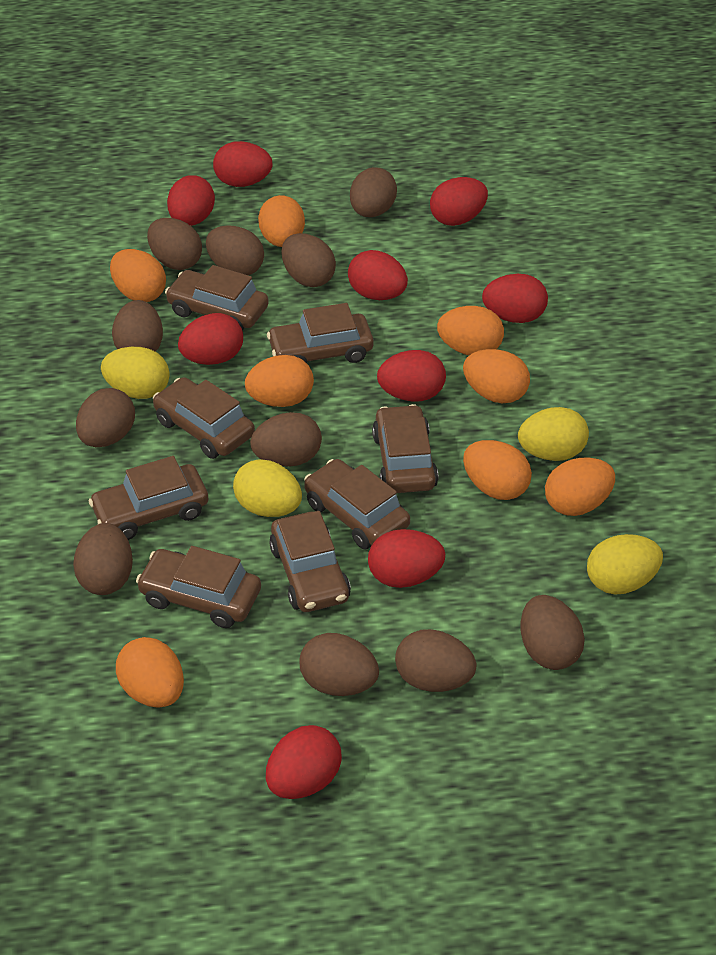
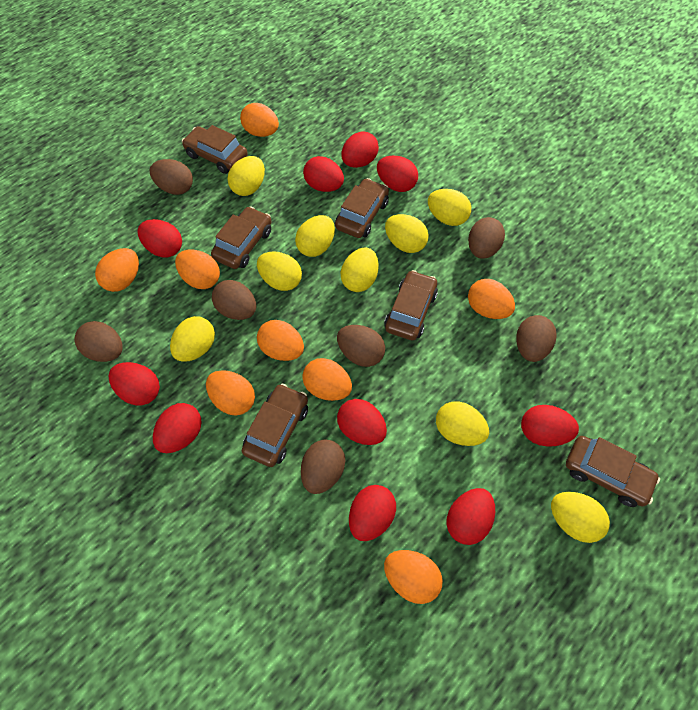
brown car: 8 -> 6
brown egg: 11 -> 7
red egg: 9 -> 10
yellow egg: 4 -> 9

